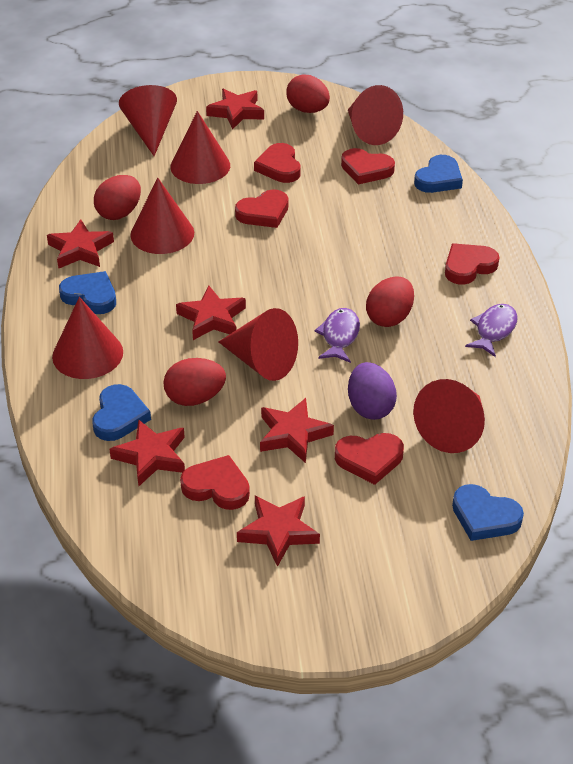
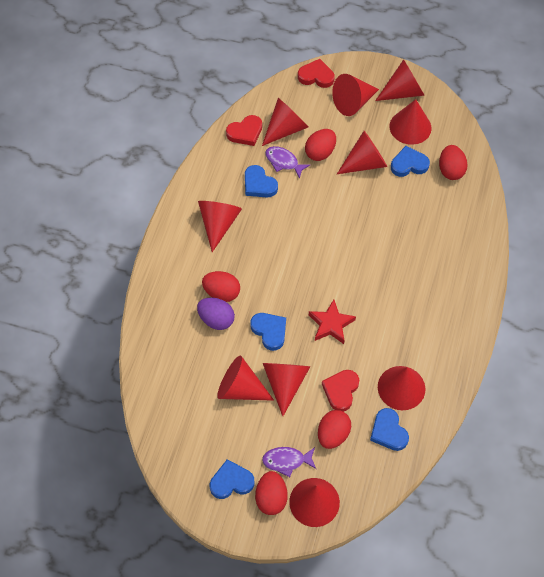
blue heart: 4 -> 5
red cone: 7 -> 10
red egg: 4 -> 5
red heart: 6 -> 3
red star: 6 -> 1

